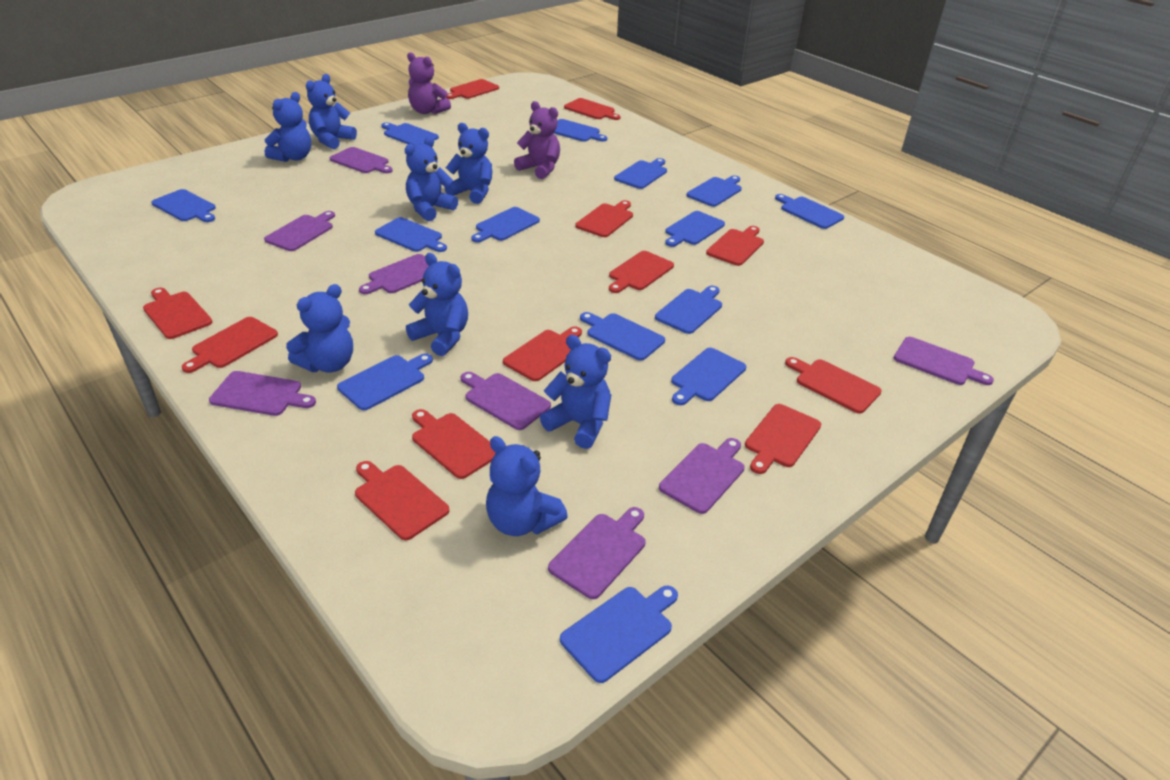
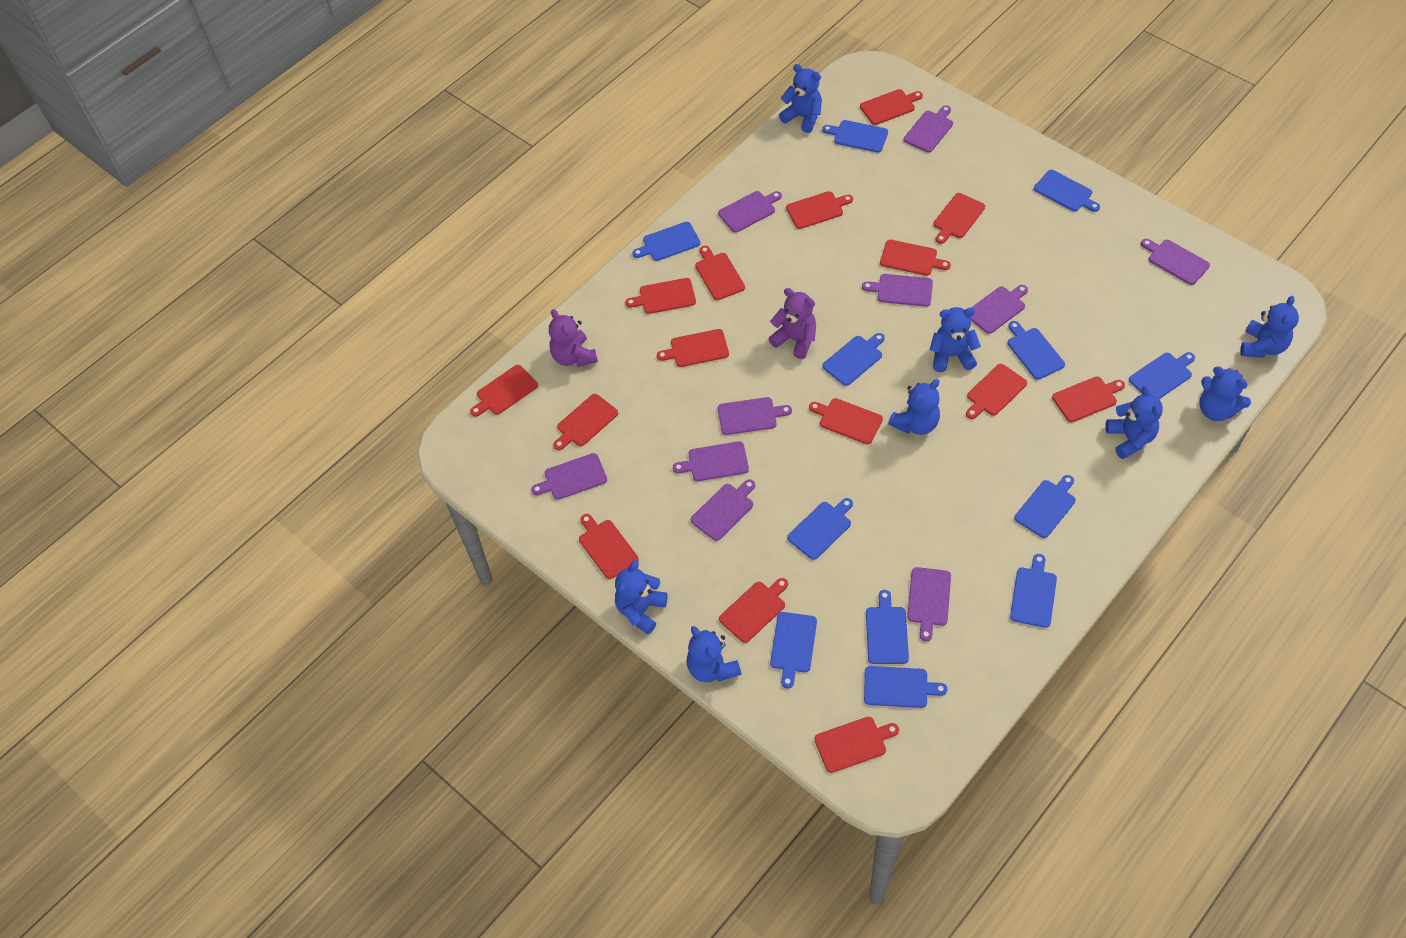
blue cutting board: 14 -> 12
purple cutting board: 8 -> 10
red cutting board: 12 -> 15

